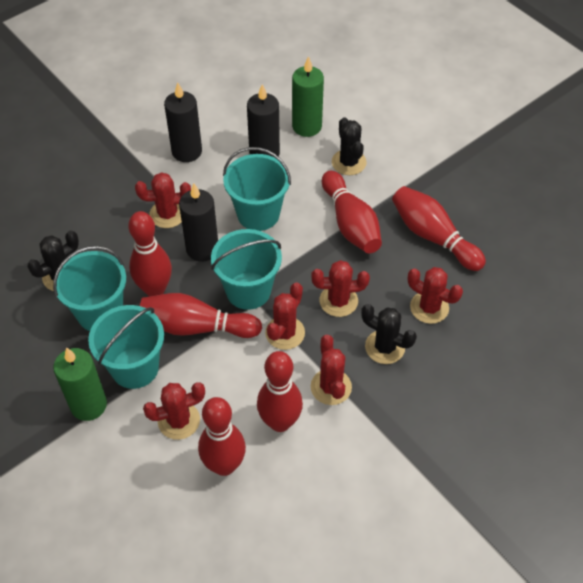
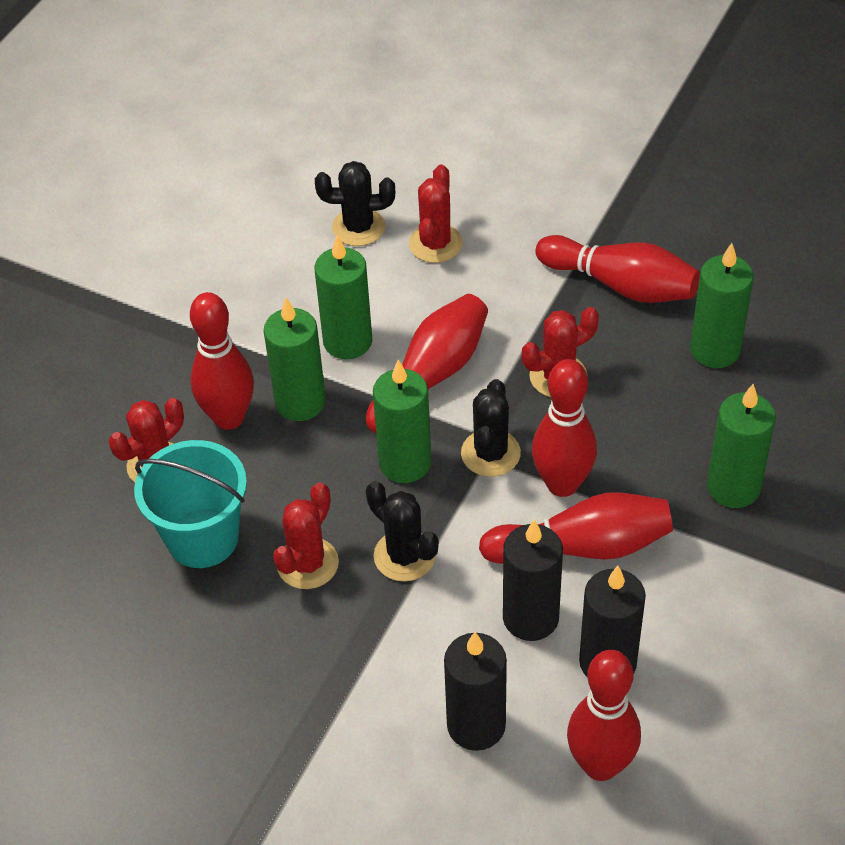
green candle: 2 -> 5
red cactus: 6 -> 4
turquoise bucket: 4 -> 1

